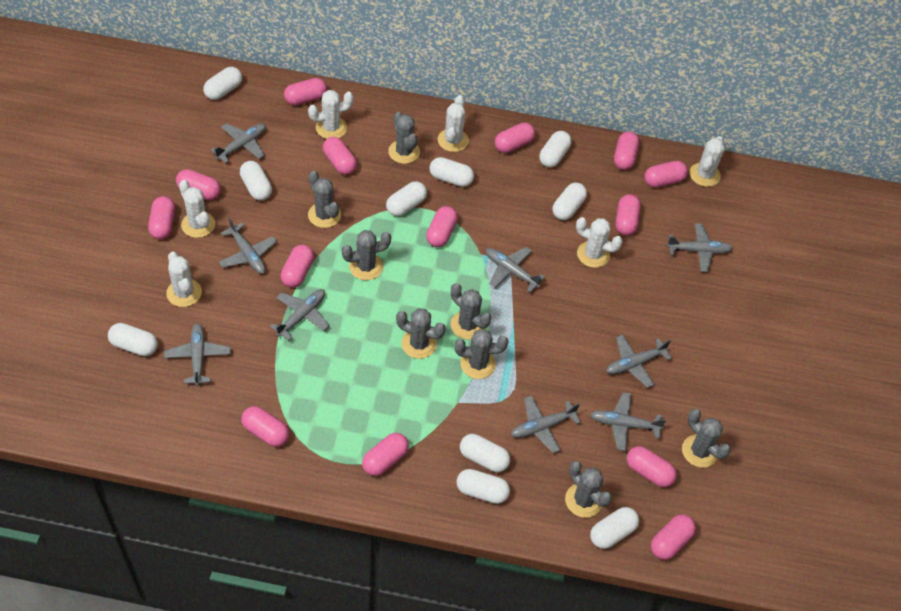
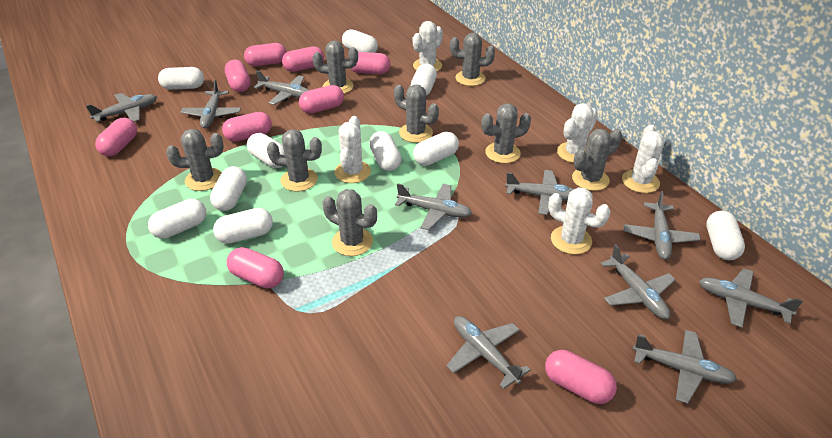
grey plane: 9 -> 10
pink capsule: 14 -> 9
white cactus: 6 -> 5

